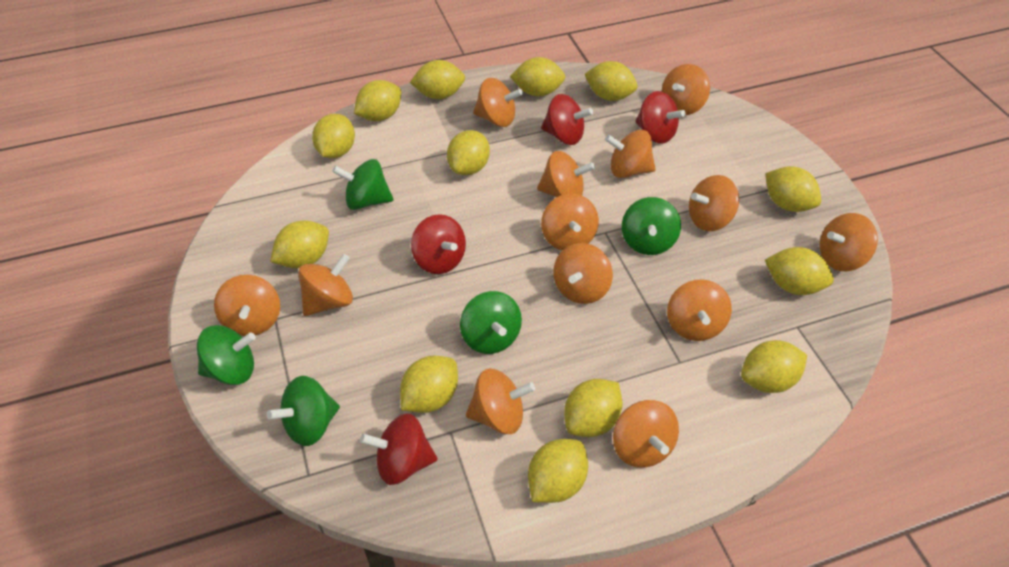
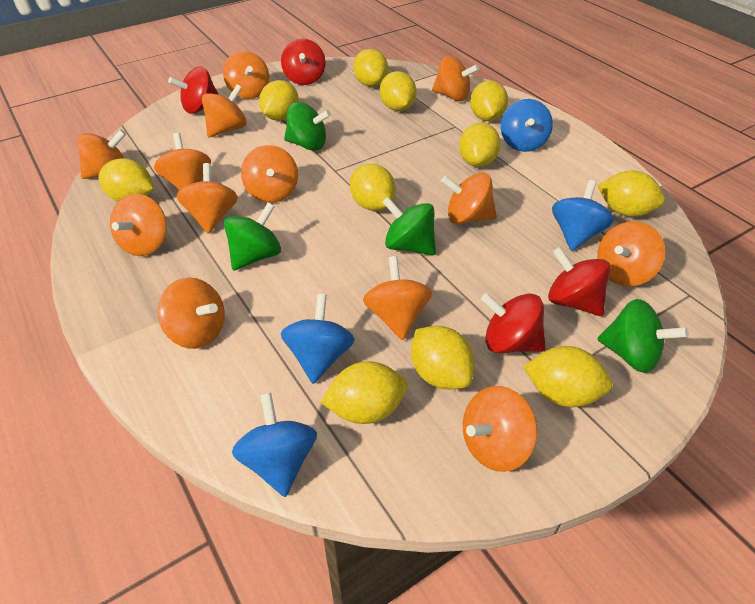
blue spinning top: 0 -> 4
green spinning top: 5 -> 4
yellow lemon: 13 -> 11

